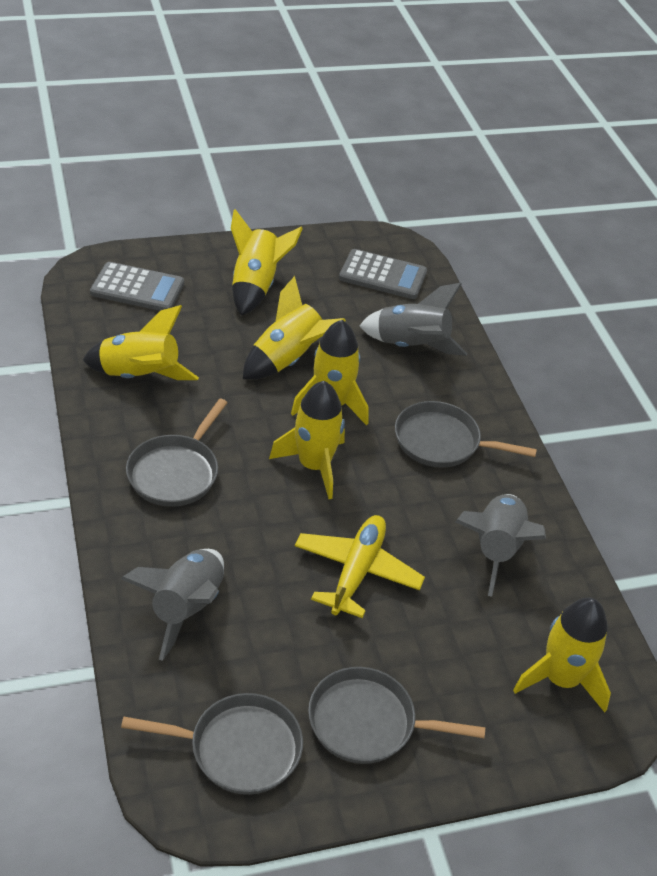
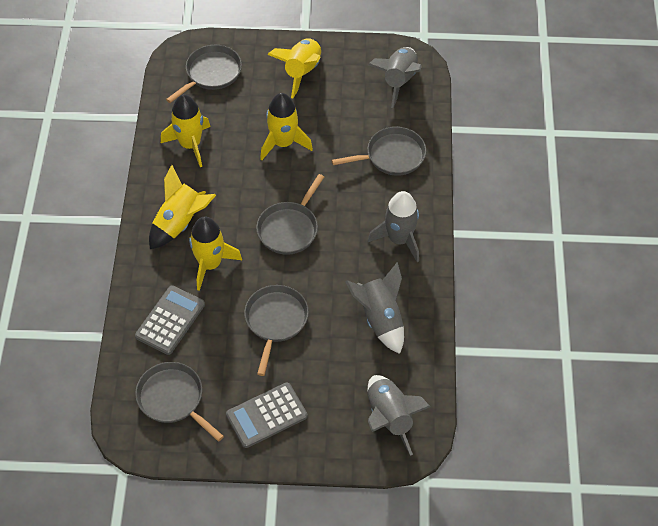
grey pan: 4 -> 5
grey rocket: 3 -> 4
yellow plane: 1 -> 0
yellow rocket: 6 -> 5

